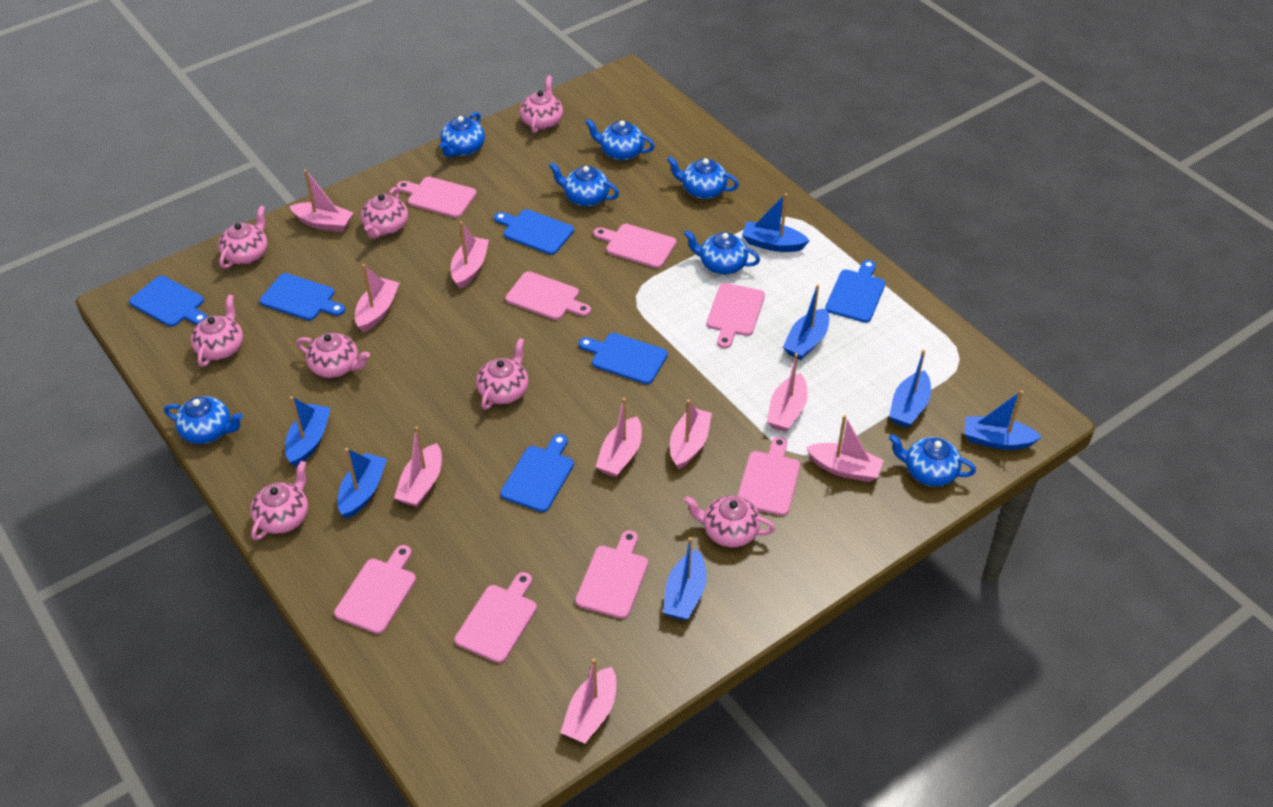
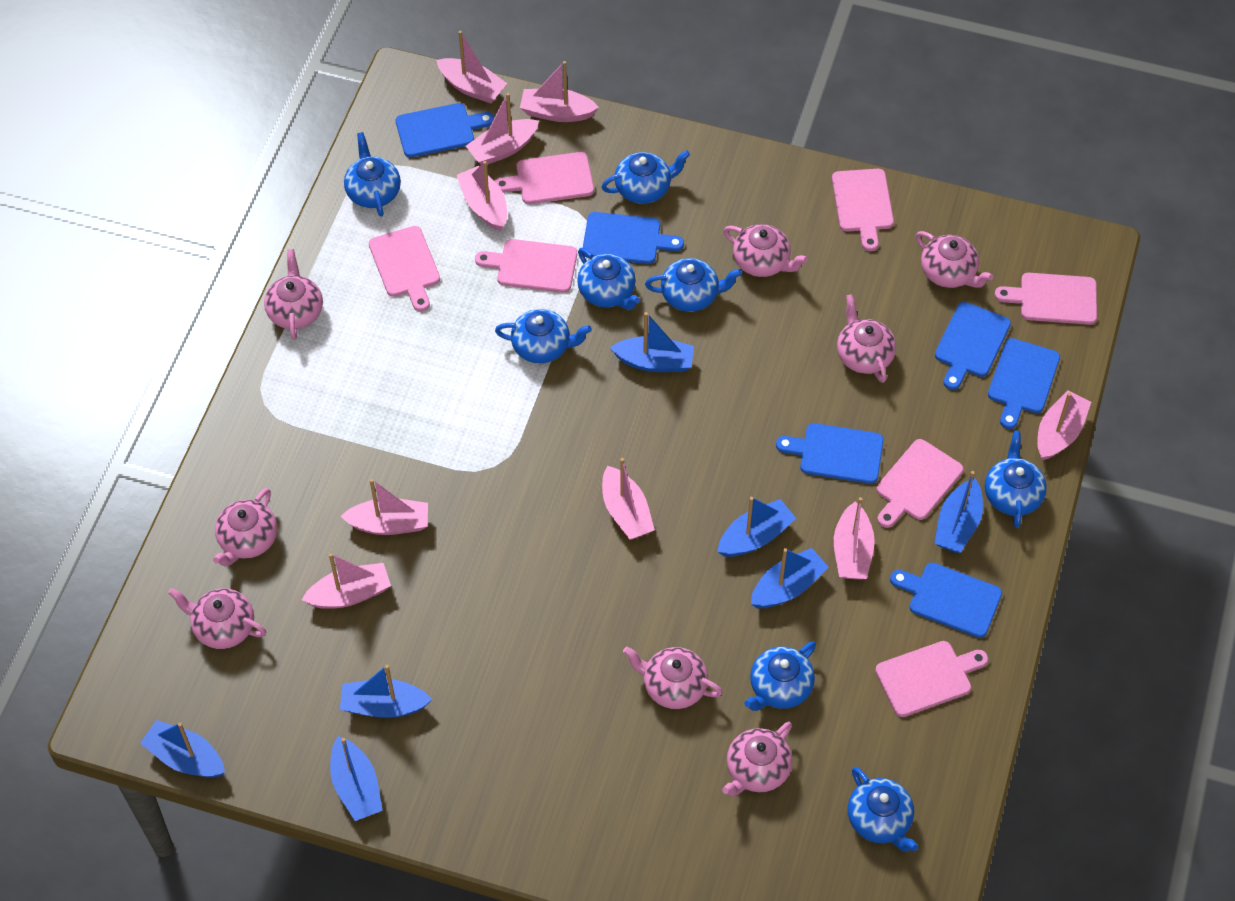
blue teapot: 7 -> 8
pink cutting board: 8 -> 7

